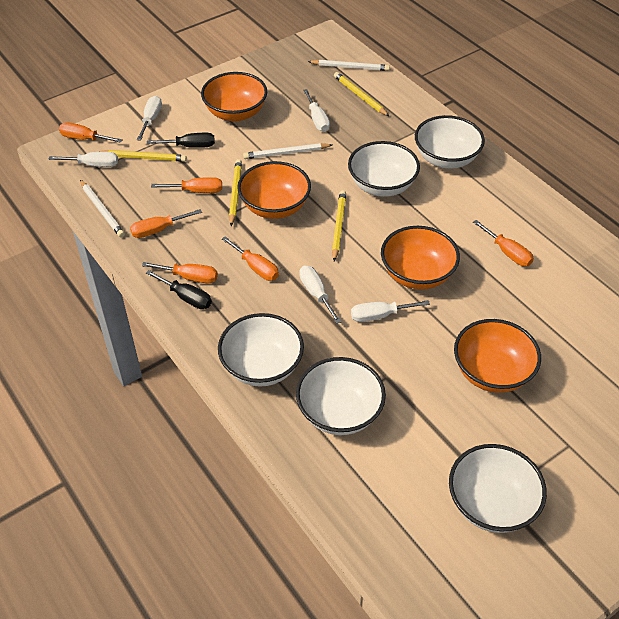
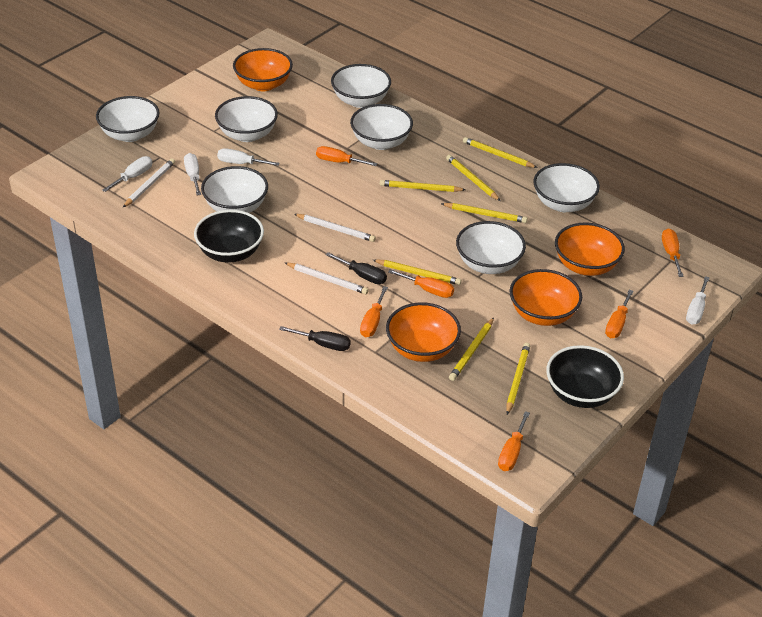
black bowl: 0 -> 2
white bowl: 5 -> 7
white screwdriver: 5 -> 4
yellow pencil: 4 -> 7

